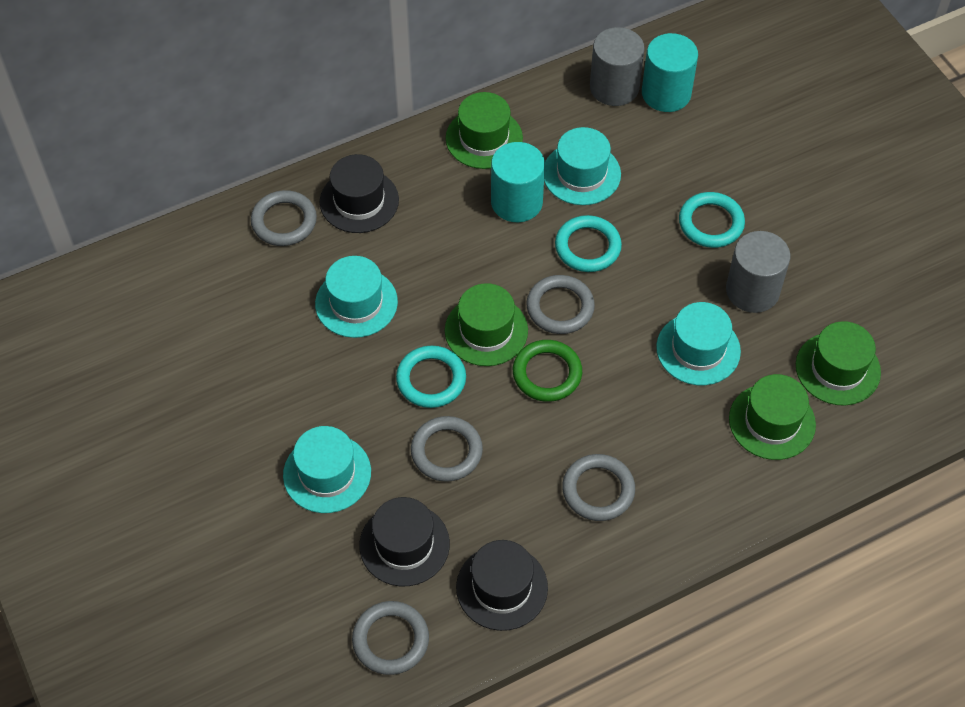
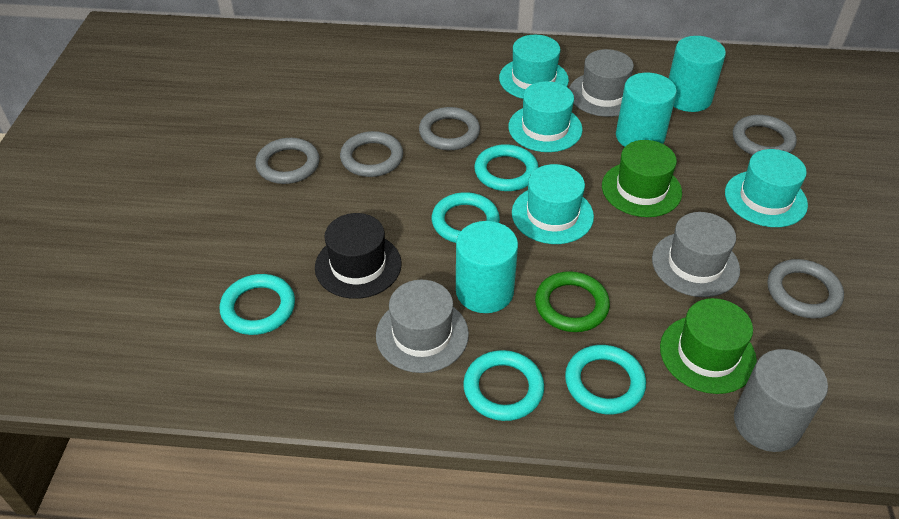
black hat: 3 -> 1
green hat: 4 -> 2
grey cylinder: 2 -> 1
grey hat: 0 -> 3
turquoise cylinder: 2 -> 3
turquoise ring: 3 -> 5

